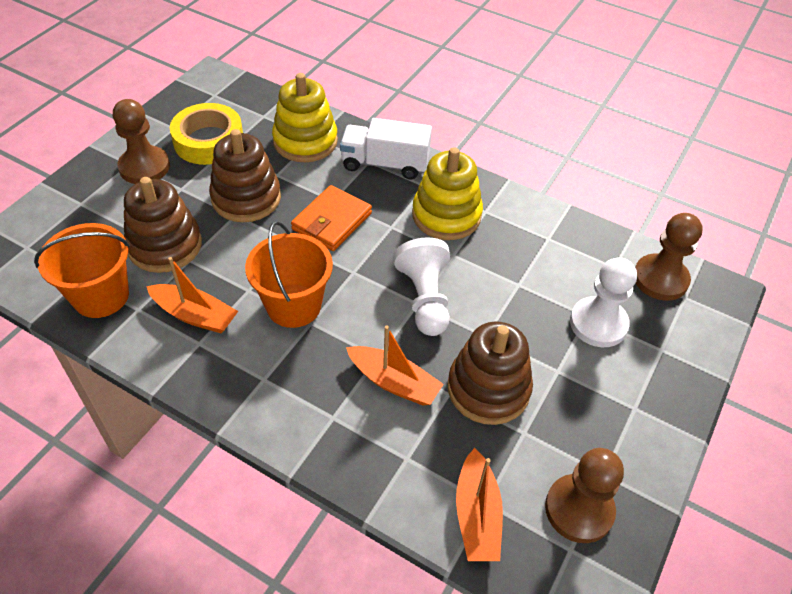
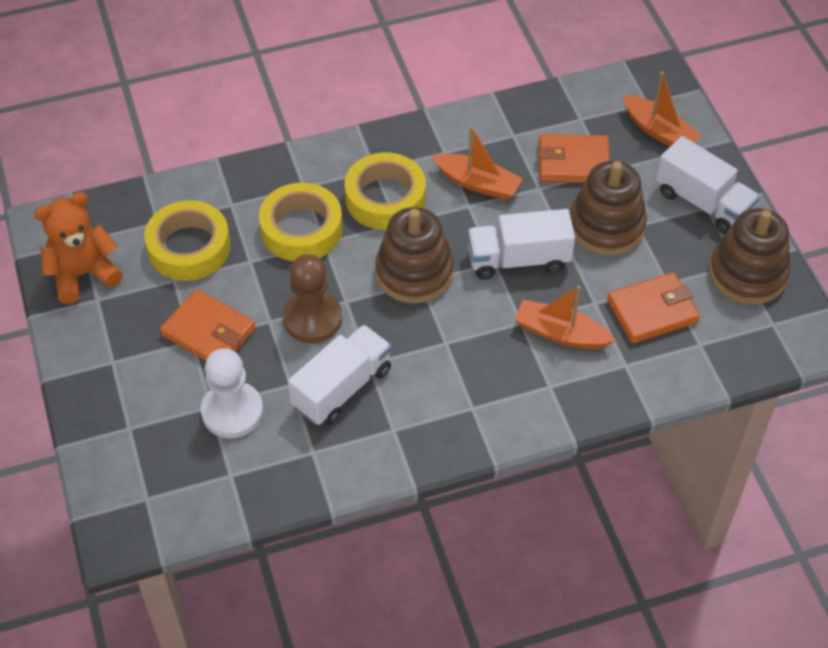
brown pawn: 3 -> 1
orange bucket: 2 -> 0
orange teddy bear: 0 -> 1
orange wallet: 1 -> 3
white pawn: 2 -> 1
white truck: 1 -> 3
yellow stacking toy: 2 -> 0
yellow tape: 1 -> 3

